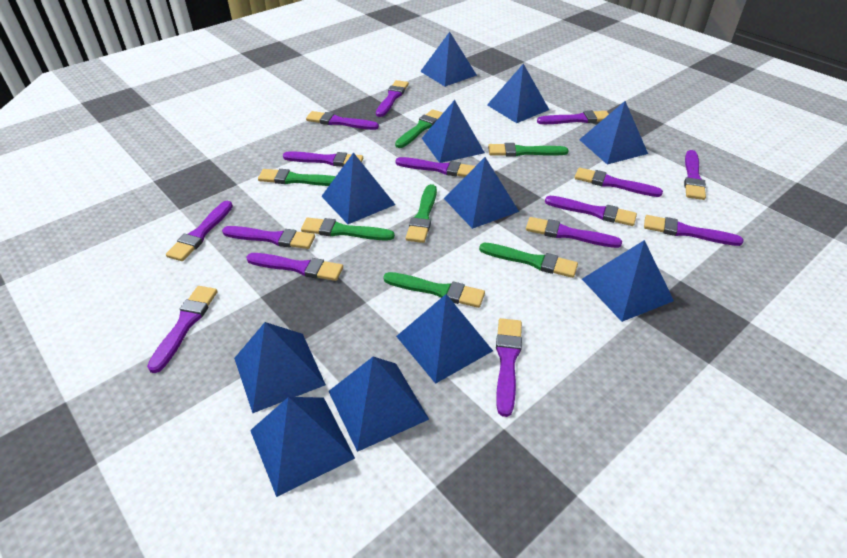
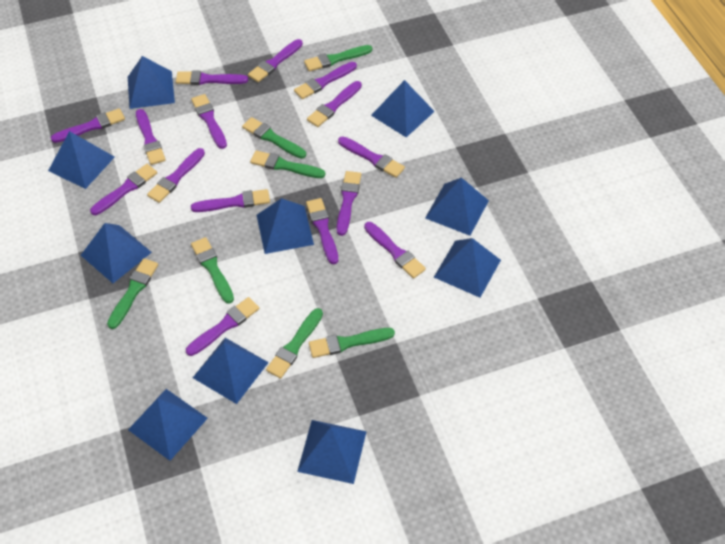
blue pyramid: 11 -> 10

